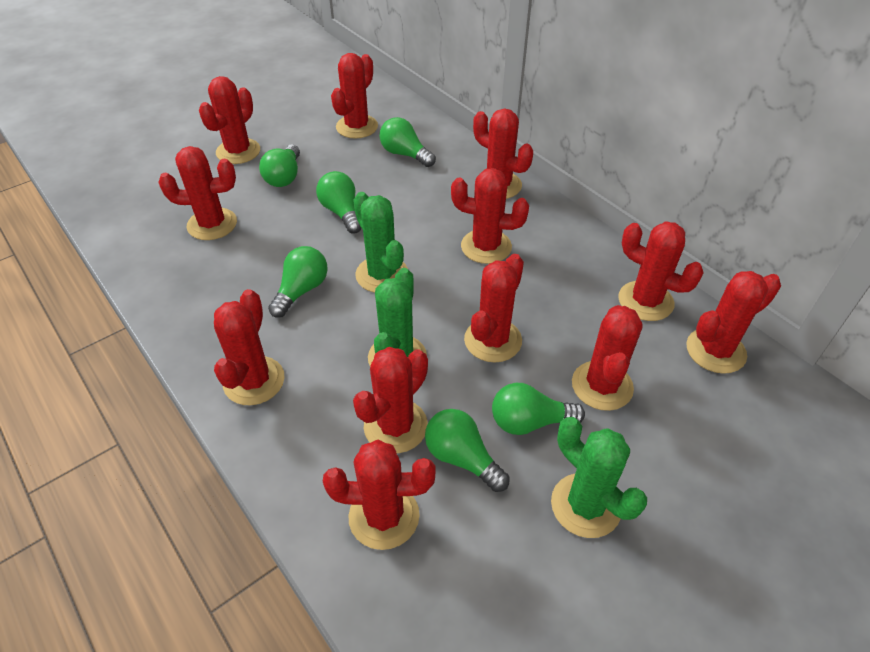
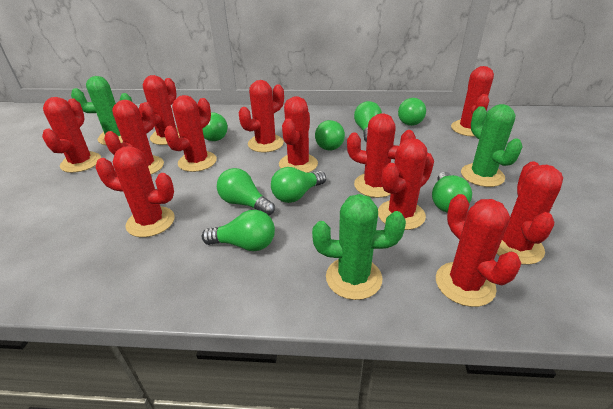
green light bulb: 6 -> 8

